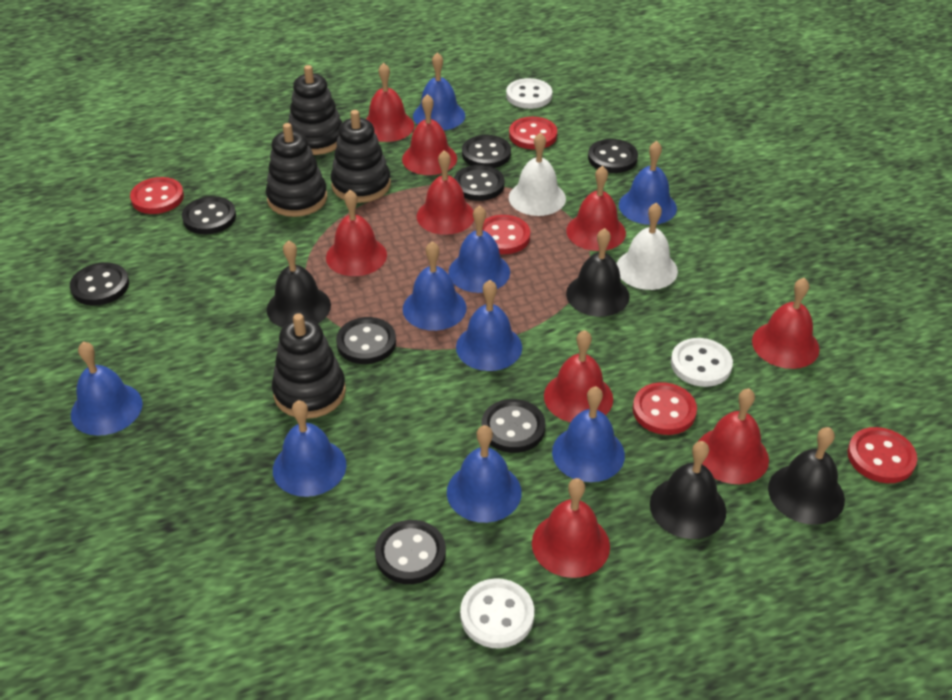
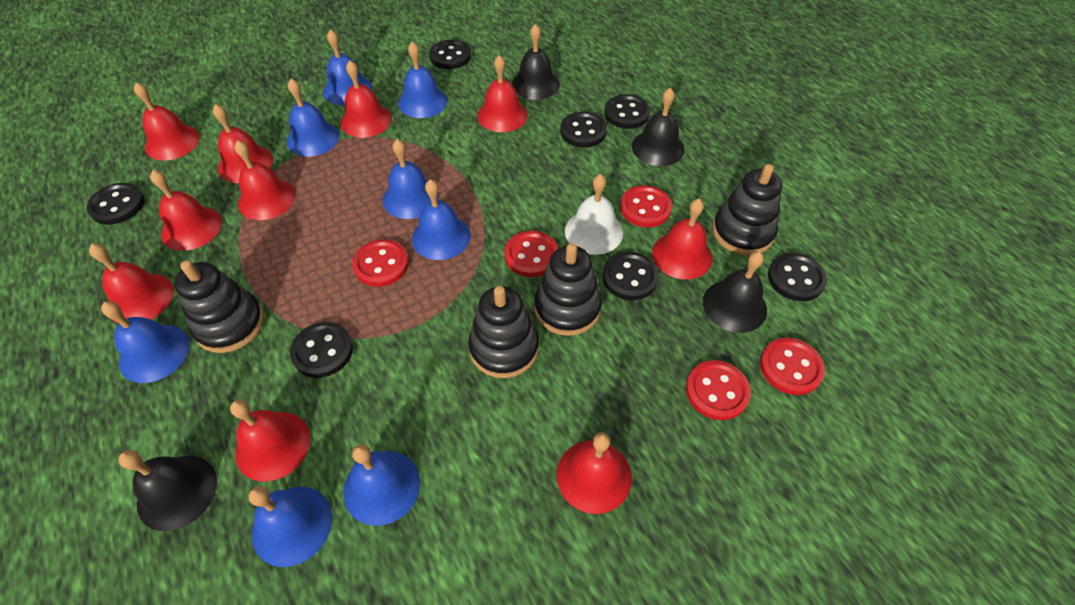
black button: 8 -> 7
blue bell: 9 -> 8
red bell: 9 -> 10
white bell: 2 -> 1
white button: 3 -> 0

